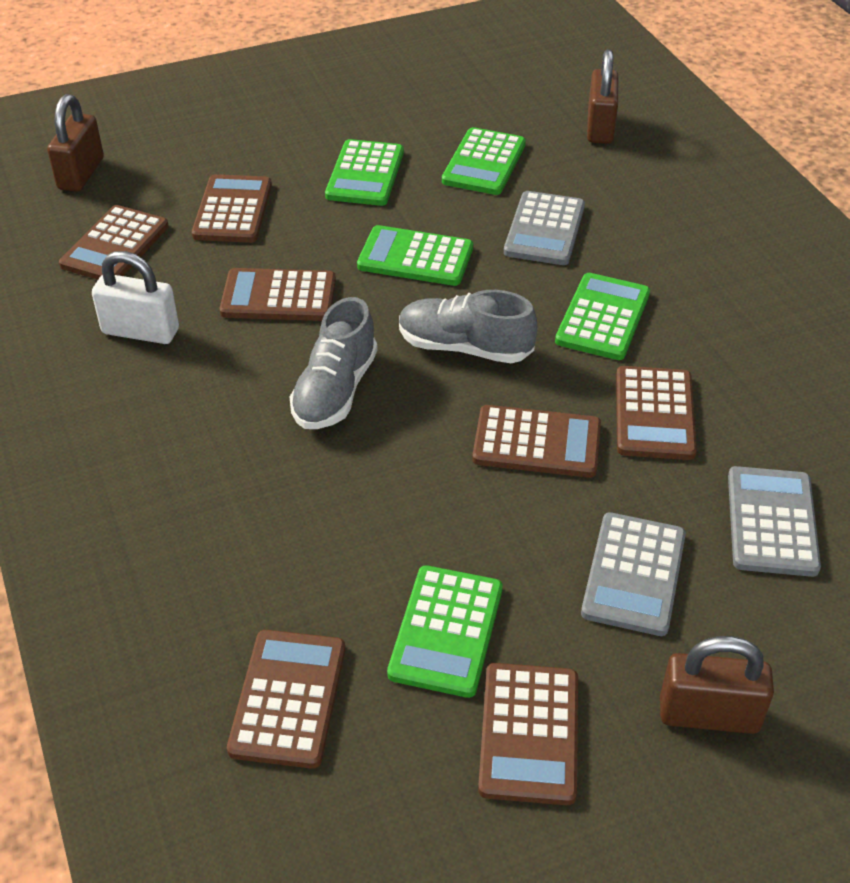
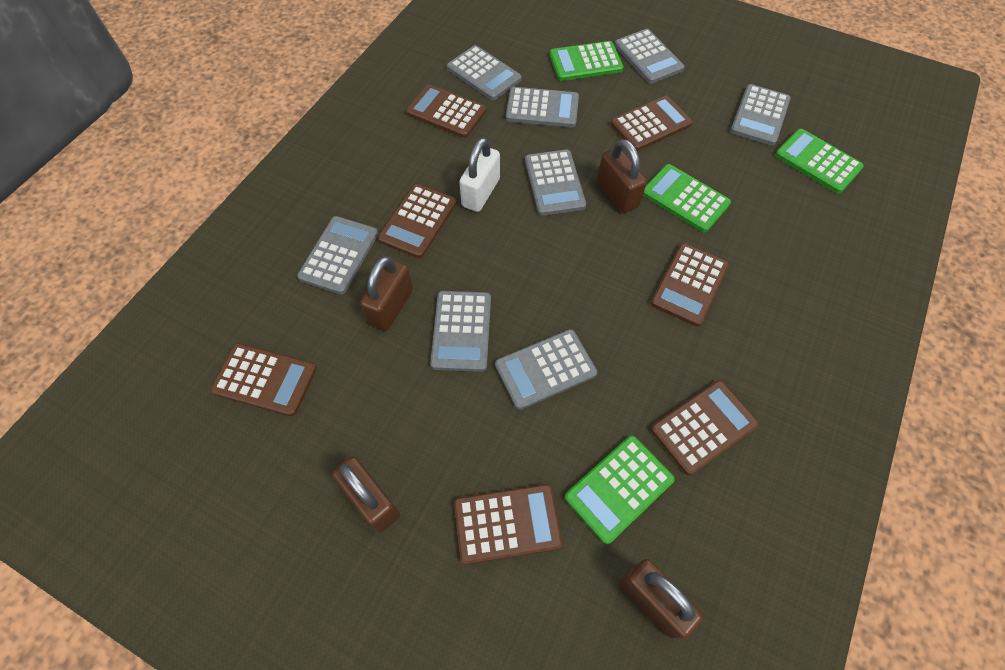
brown padlock: 3 -> 4
green calculator: 5 -> 4
grey calculator: 3 -> 8
grey shoe: 2 -> 0

